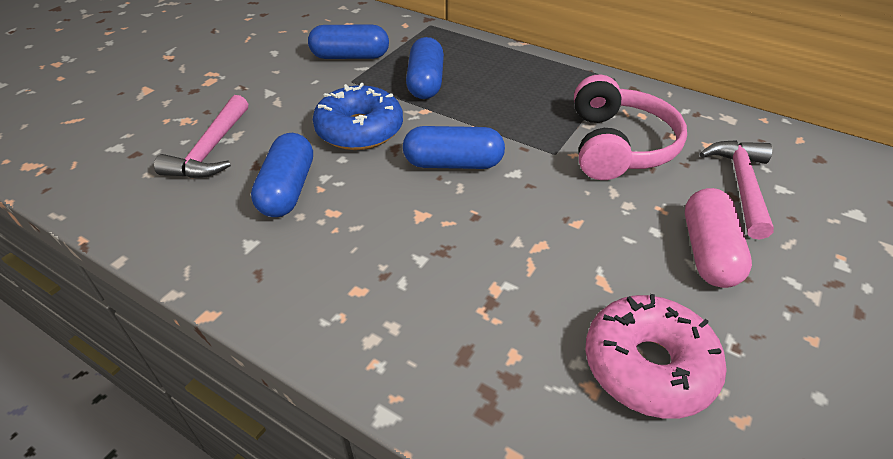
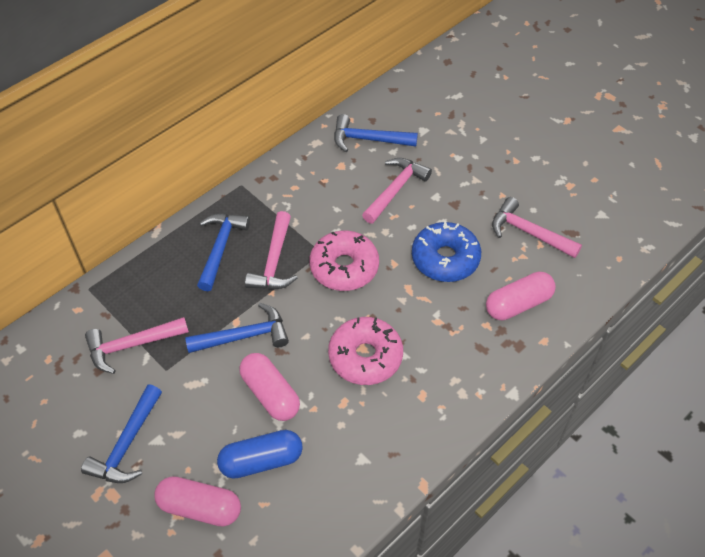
blue capsule: 4 -> 1
blue hammer: 0 -> 4
pink capsule: 1 -> 3
pink donut: 1 -> 2
pink hammer: 2 -> 4
pink headphones: 1 -> 0

